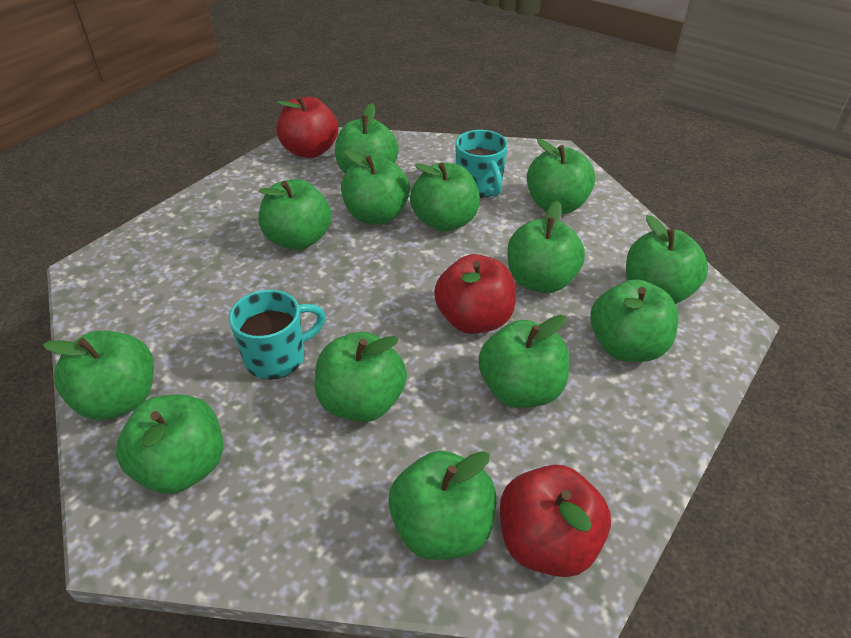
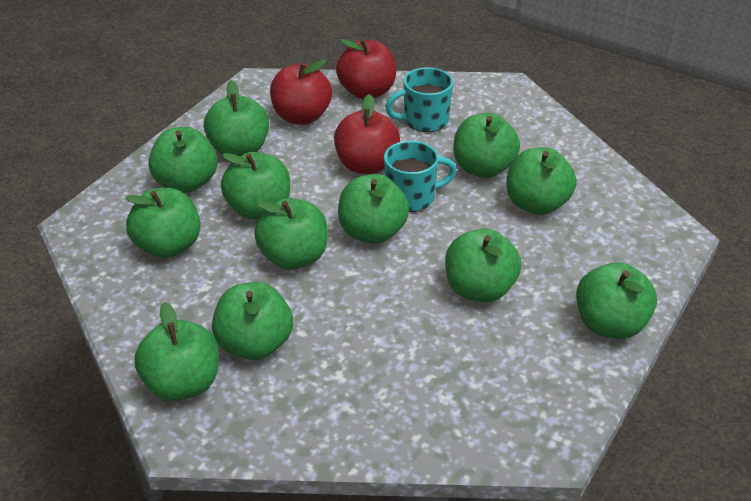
green apple: 13 -> 12

